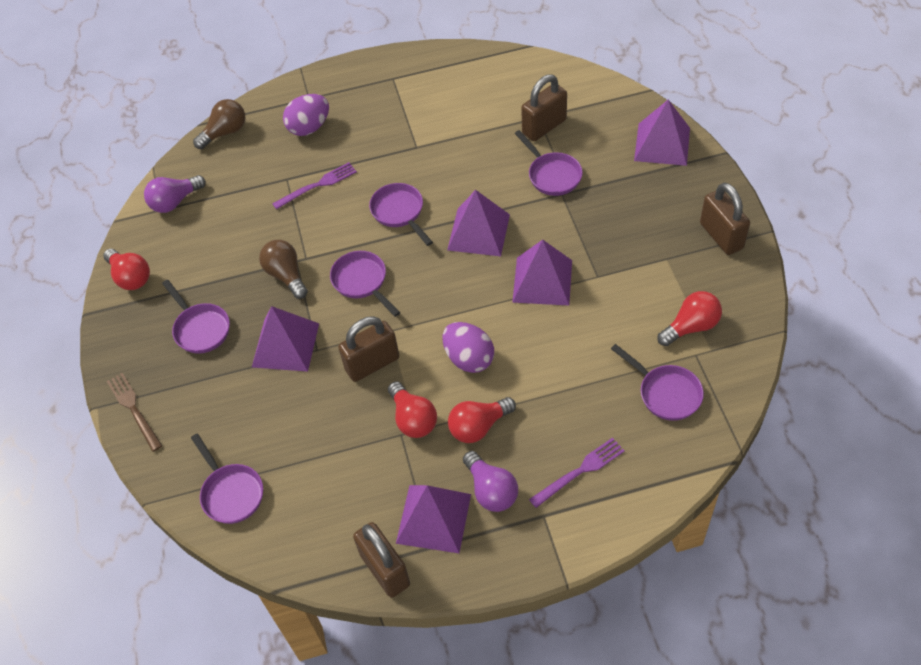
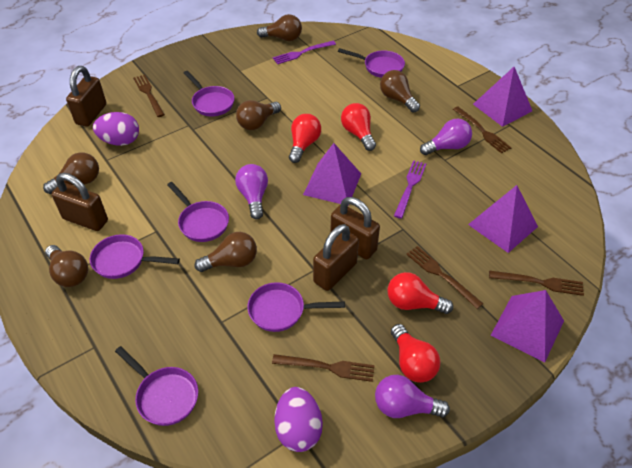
brown fork: 1 -> 5
brown light bulb: 2 -> 6
purple light bulb: 2 -> 3
purple pyramid: 5 -> 4

